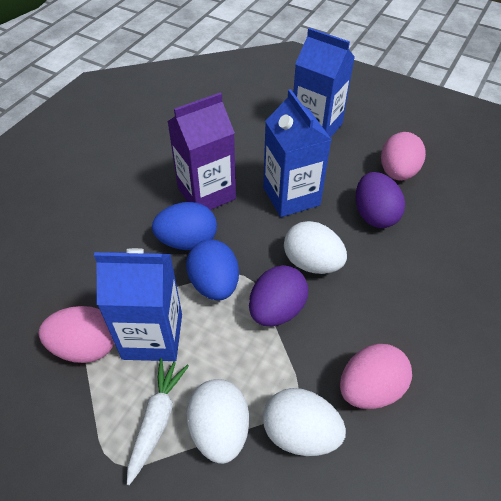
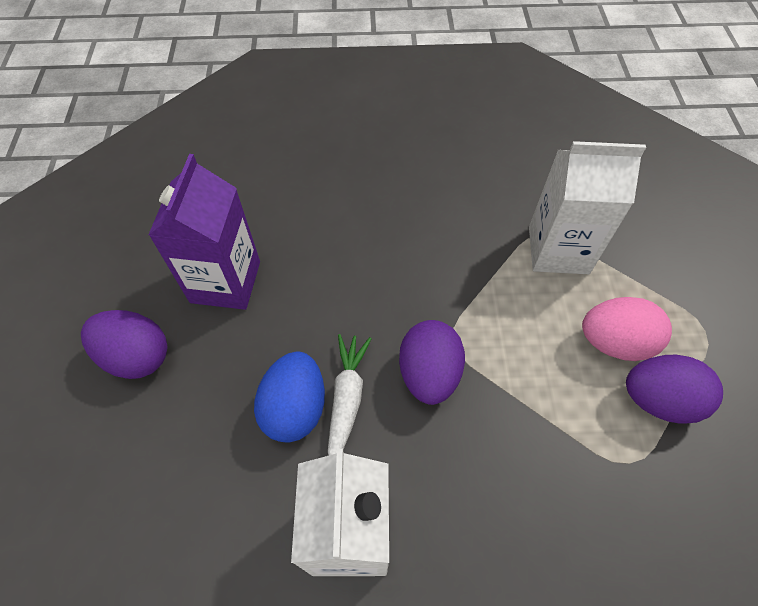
blue carton: 3 -> 0
blue egg: 2 -> 1
pink egg: 3 -> 1
purple egg: 2 -> 3
white carton: 0 -> 2
white egg: 3 -> 0

